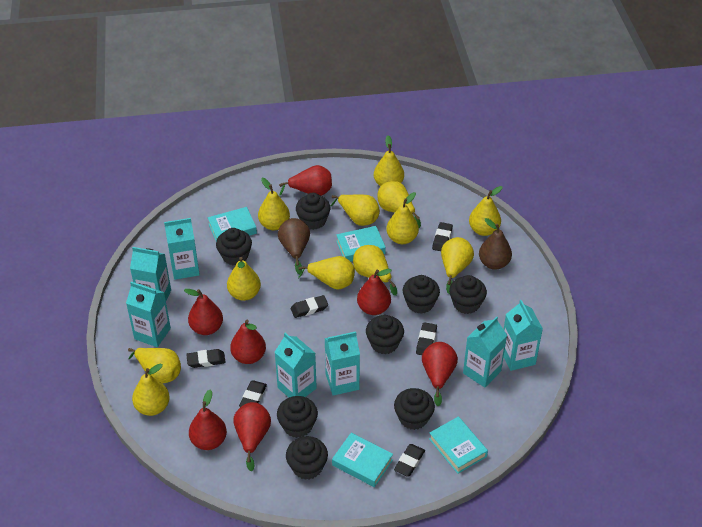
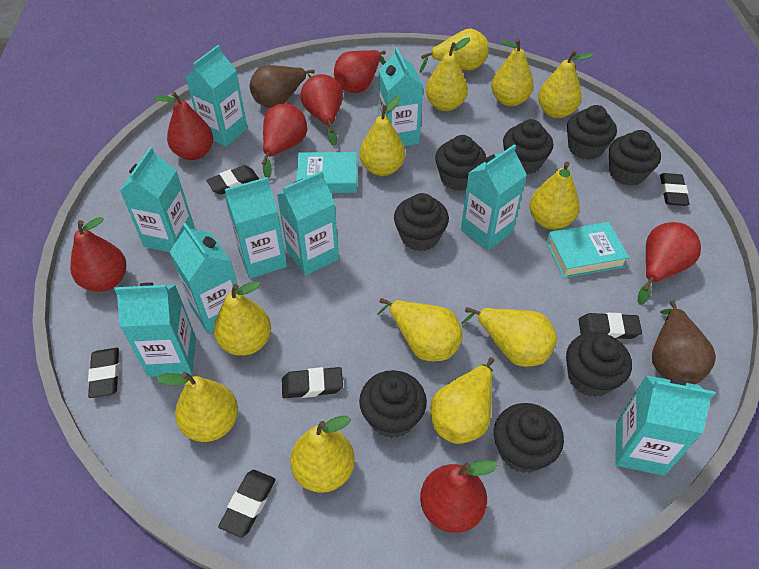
turquoise book: 4 -> 2
turquoise carton: 7 -> 9

